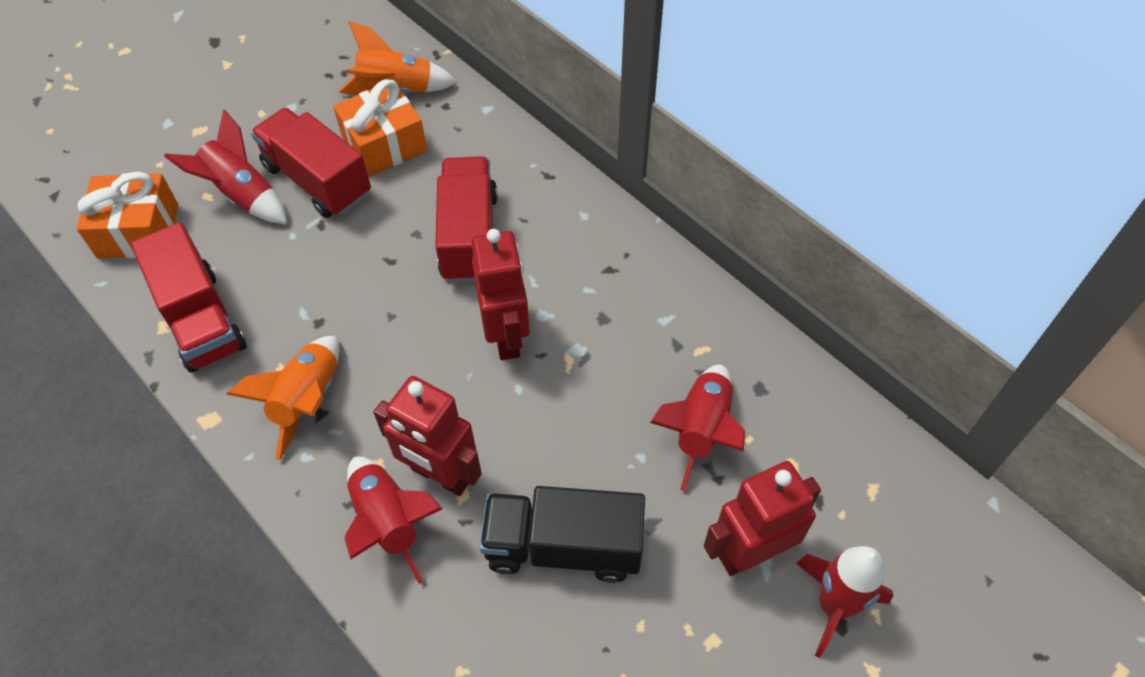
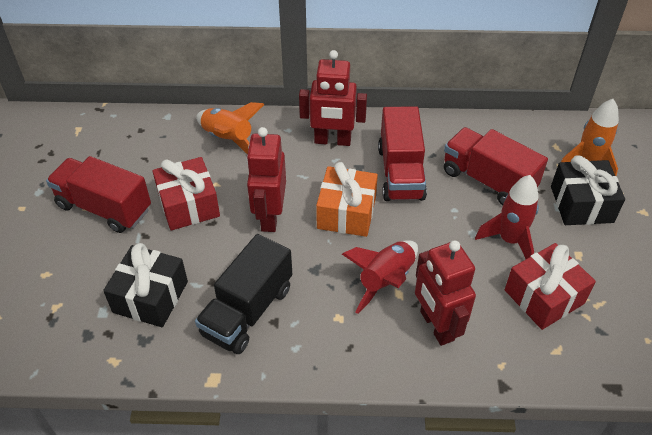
black gift: 0 -> 2
orange gift: 2 -> 1
red gift: 0 -> 2
red rocket: 4 -> 2

